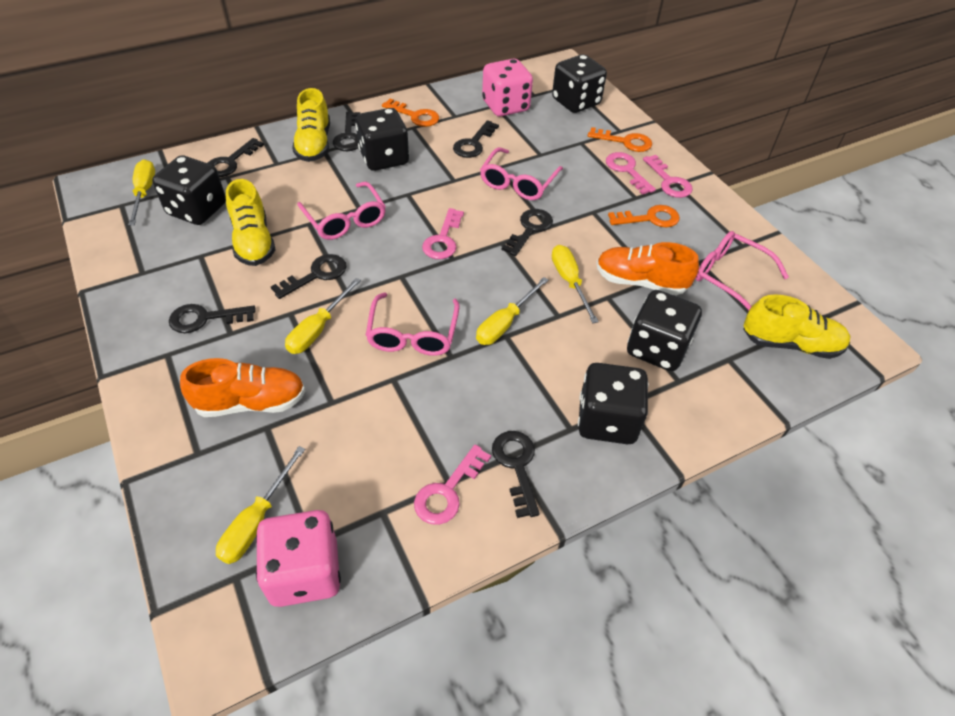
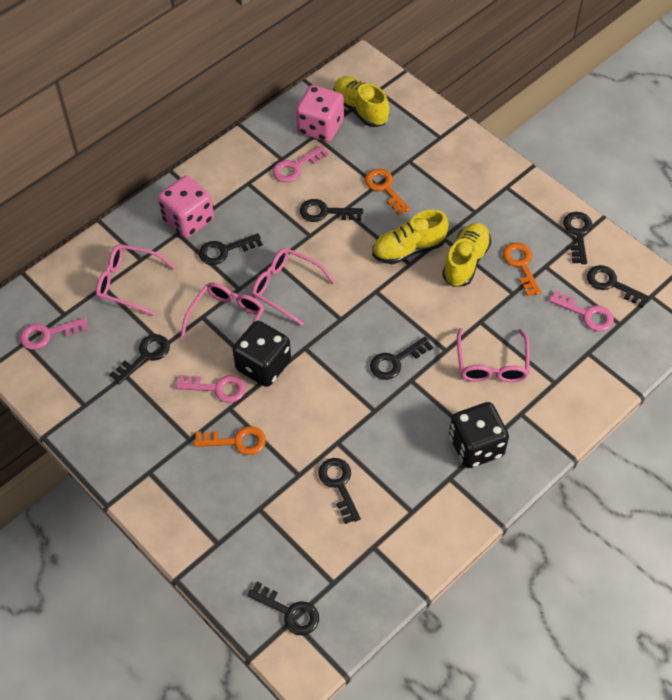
black dice: 5 -> 2
black key: 7 -> 8
orange shoe: 2 -> 0
yellow screwdriver: 5 -> 0

